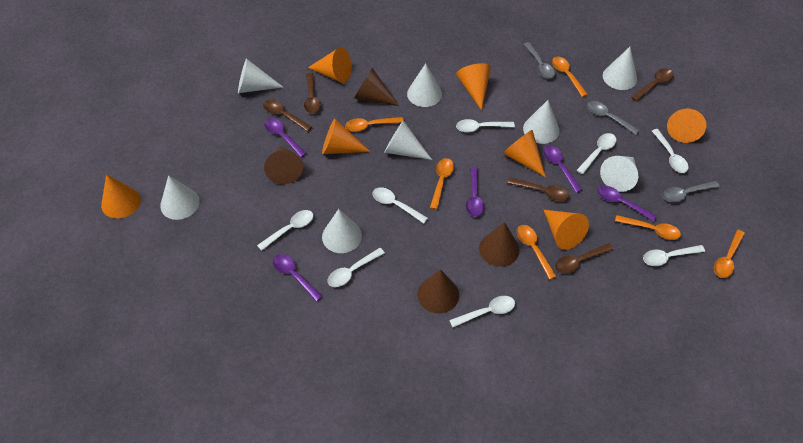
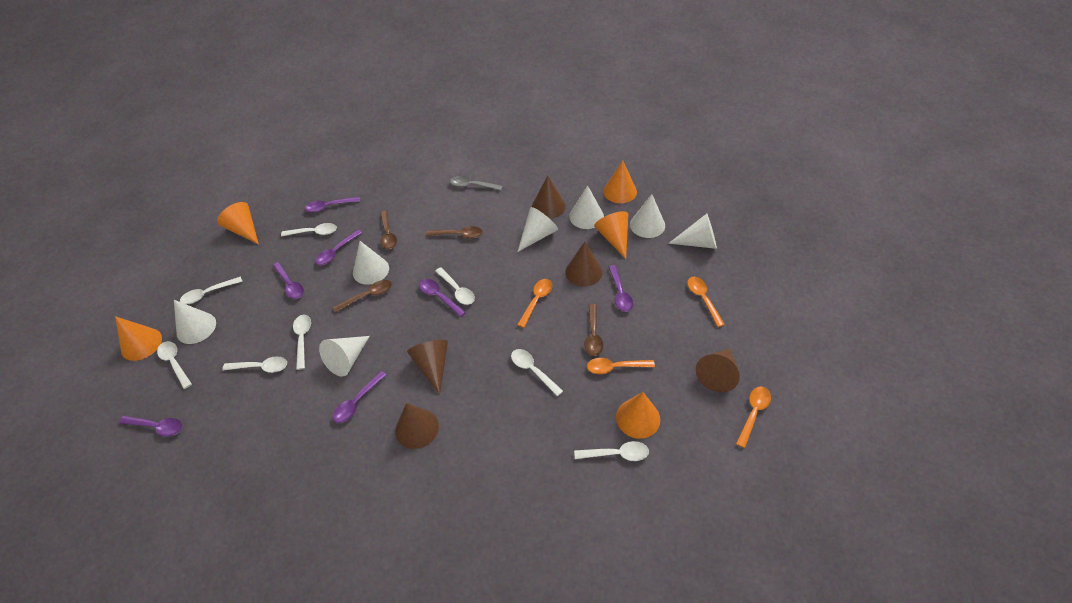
brown cone: 4 -> 5
brown spoon: 5 -> 4
grey spoon: 3 -> 1
orange cone: 7 -> 5
orange spoon: 6 -> 4
purple spoon: 5 -> 7
white cone: 8 -> 7

